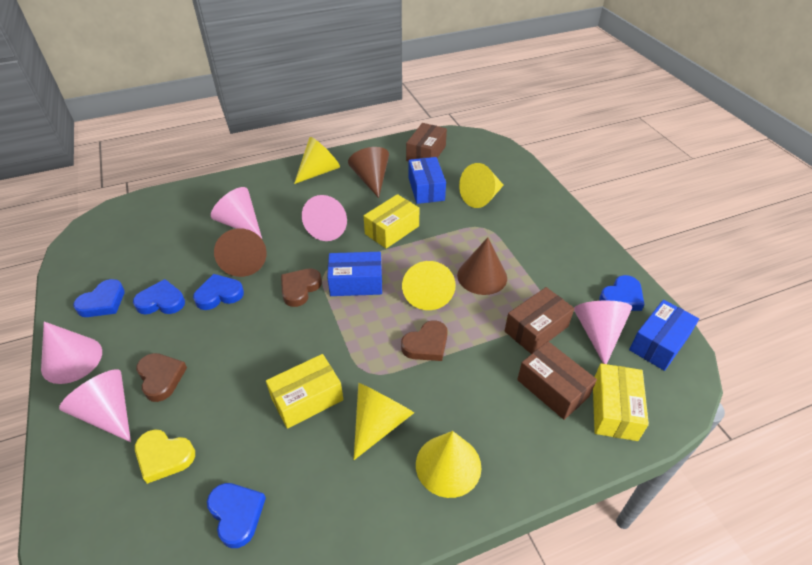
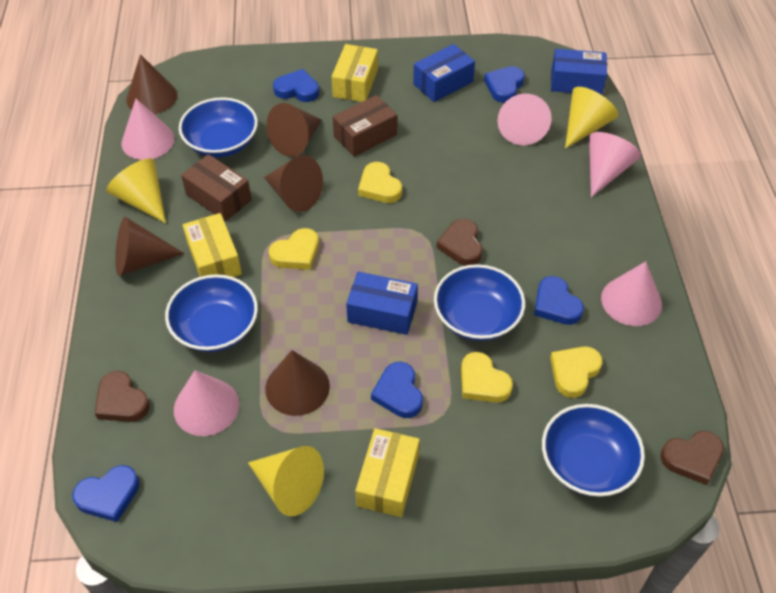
blue bowl: 0 -> 4
brown box: 3 -> 2
brown cone: 3 -> 5
yellow cone: 5 -> 3
yellow heart: 1 -> 4

